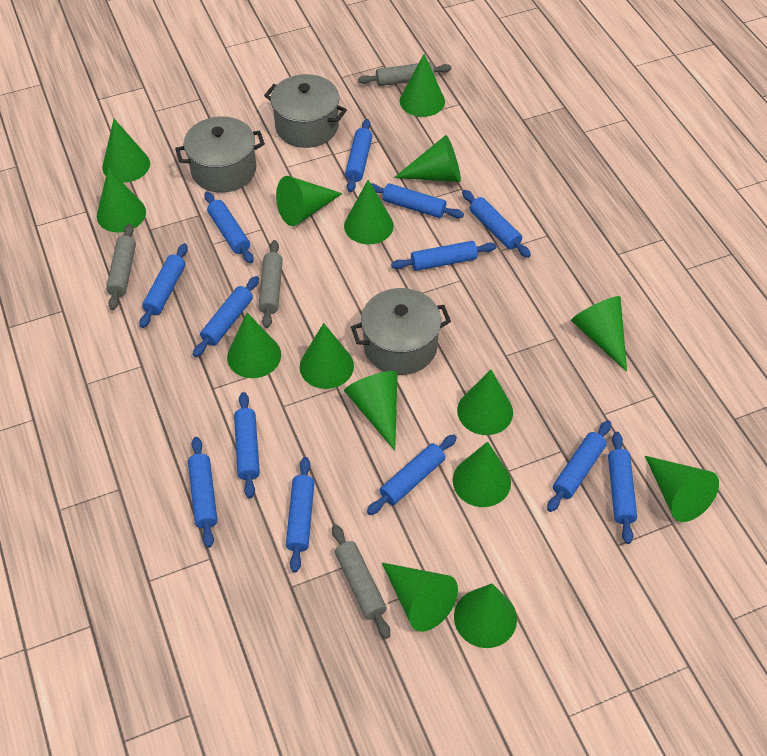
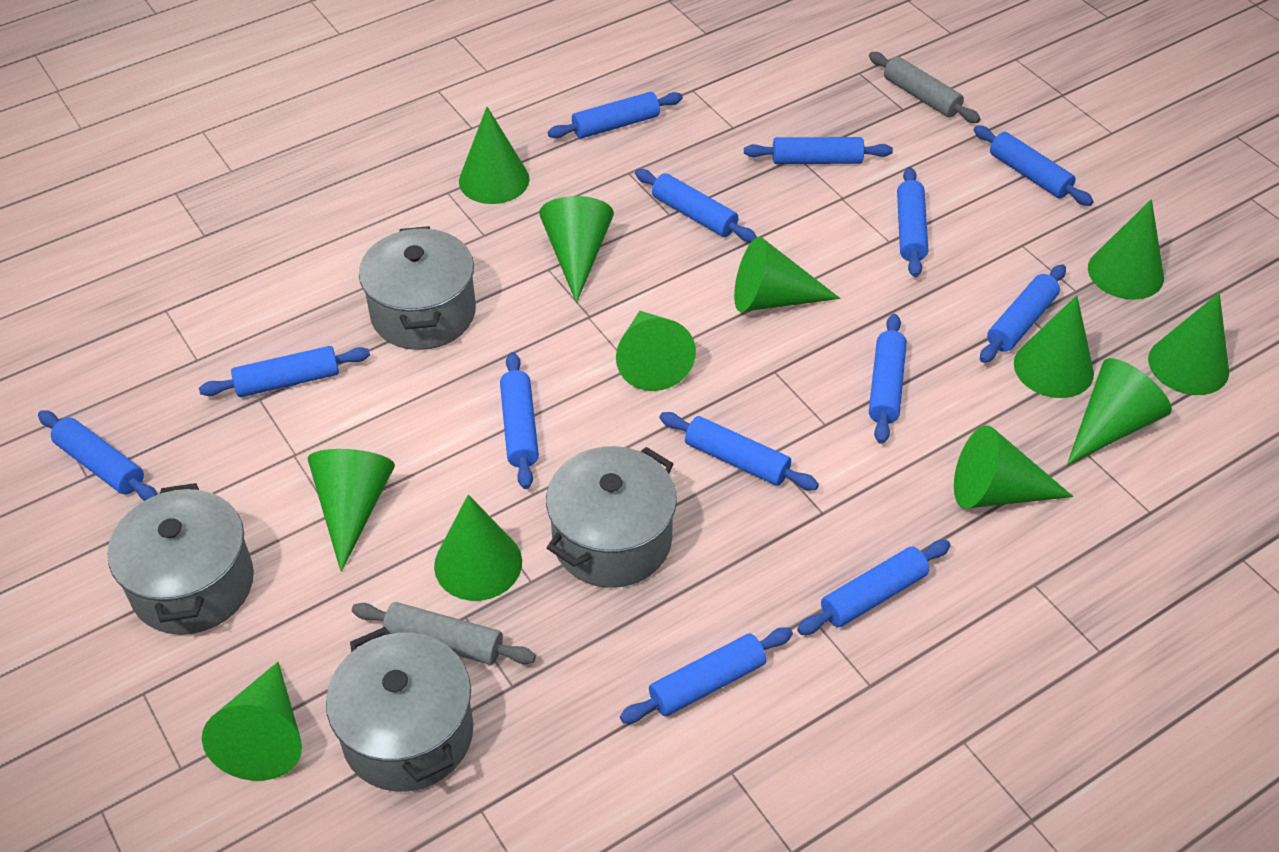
green cone: 15 -> 12
grey pot: 3 -> 4
grey rolling pin: 4 -> 2

